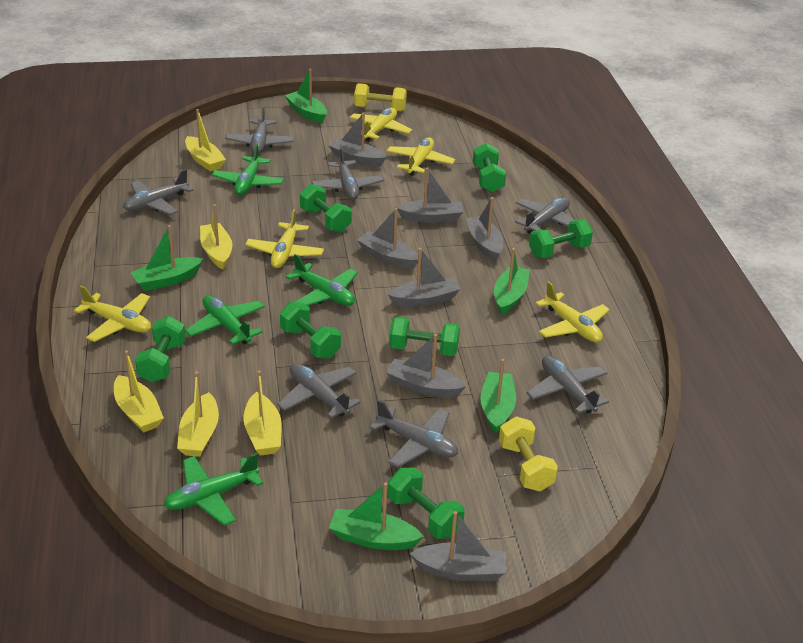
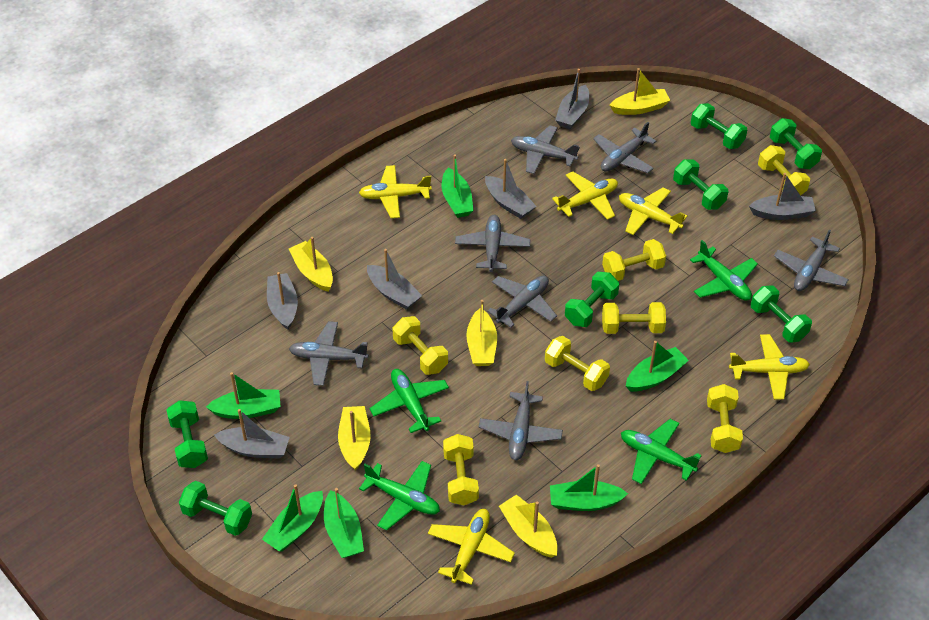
green boat: 5 -> 6
grey boat: 7 -> 6
yellow dumbbell: 2 -> 7

